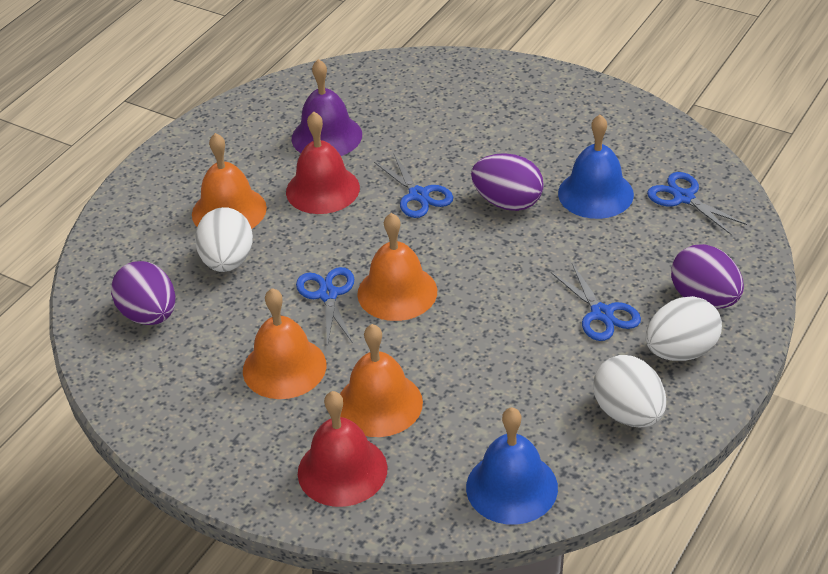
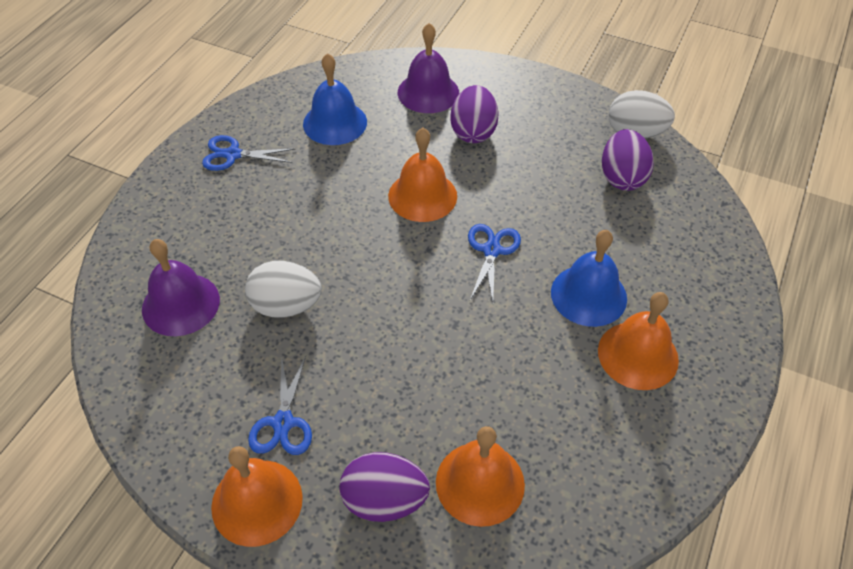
blue scissors: 4 -> 3
purple bell: 1 -> 2
red bell: 2 -> 0
white egg: 3 -> 2

